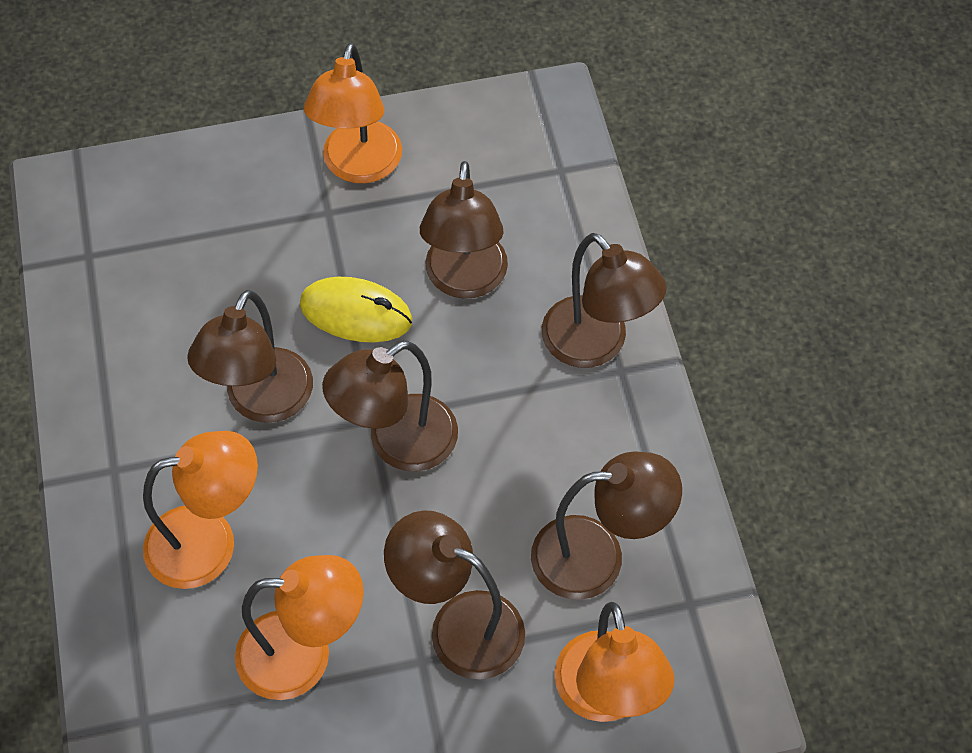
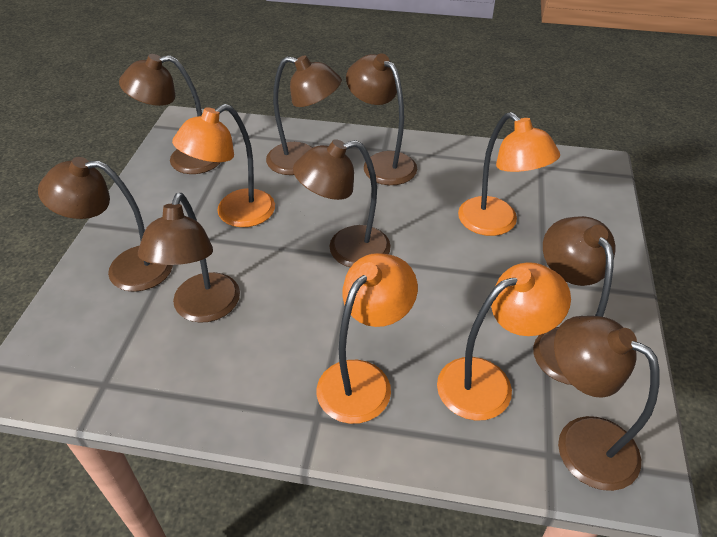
brown lamp: 6 -> 8
yellow mouse: 1 -> 0

